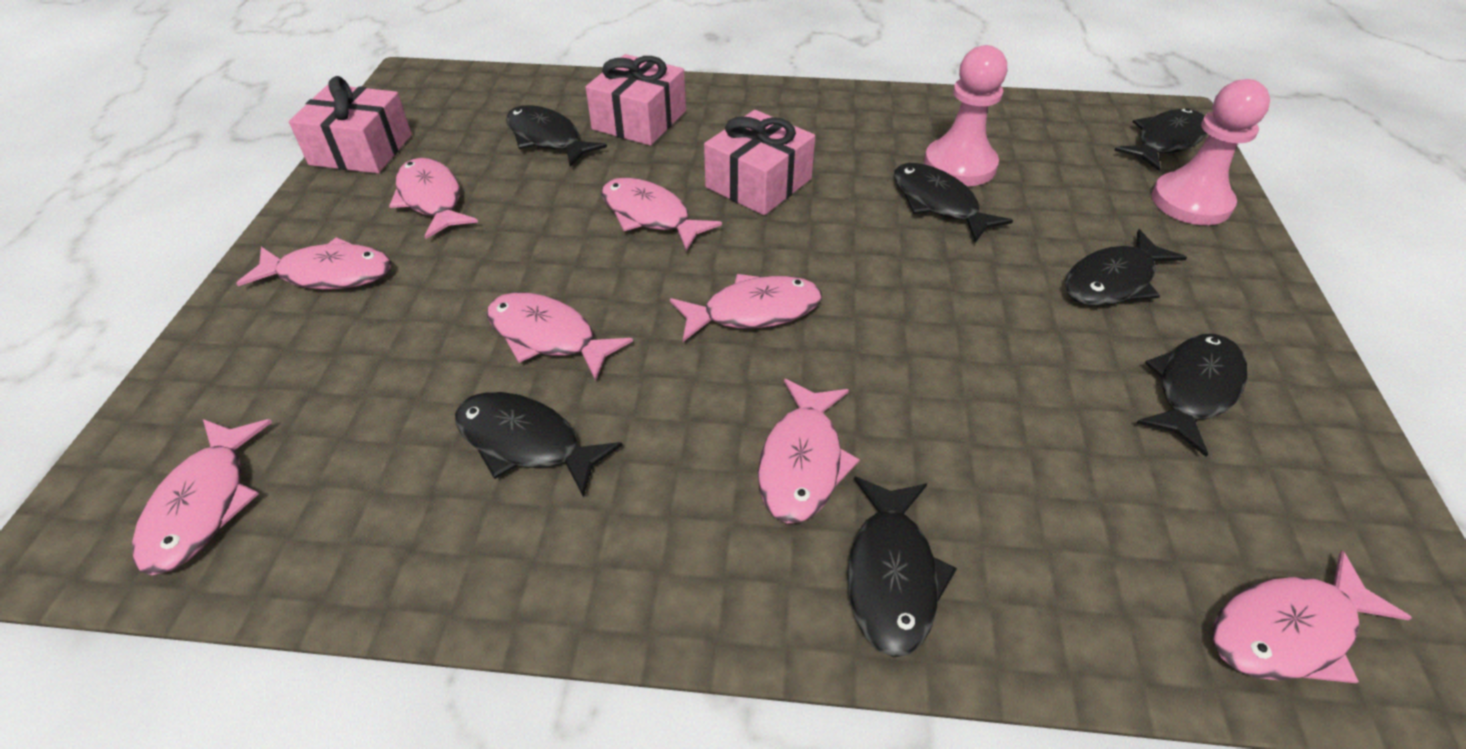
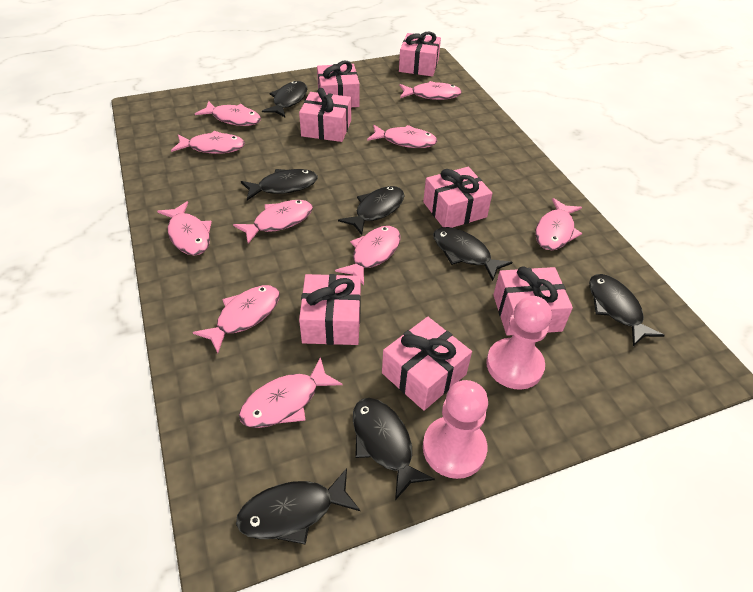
pink fish: 8 -> 10
pink gift: 3 -> 7

